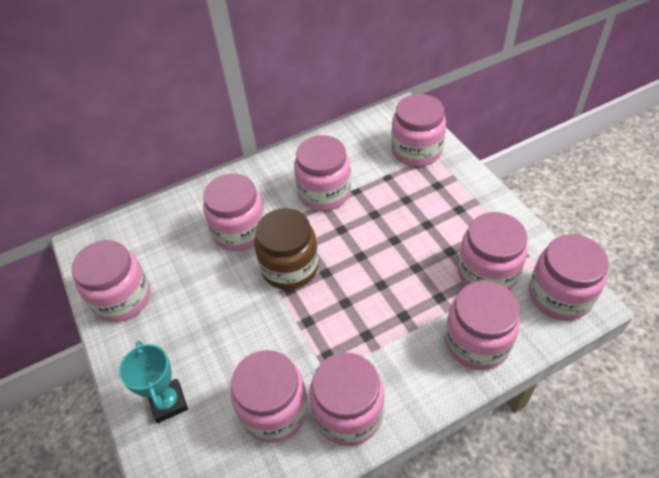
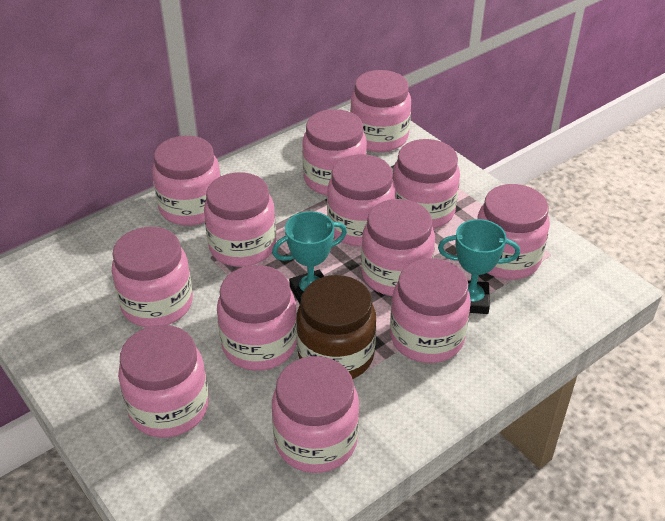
pink jar: 9 -> 13
turquoise trophy: 1 -> 2

